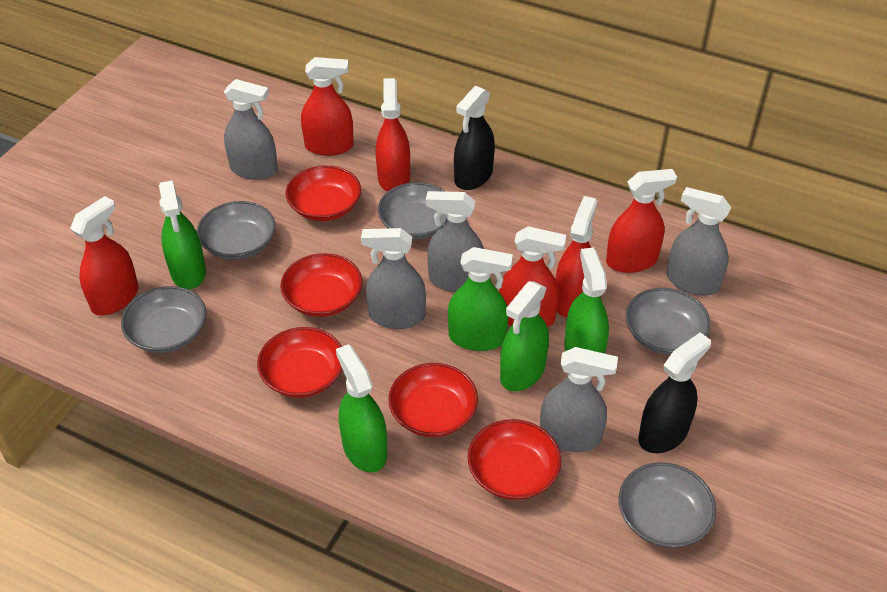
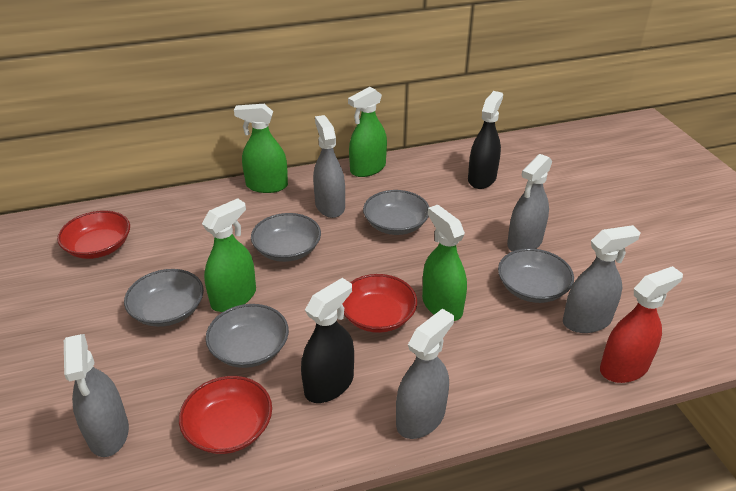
green spray bottle: 5 -> 4
red bowl: 5 -> 3
red spray bottle: 6 -> 1

